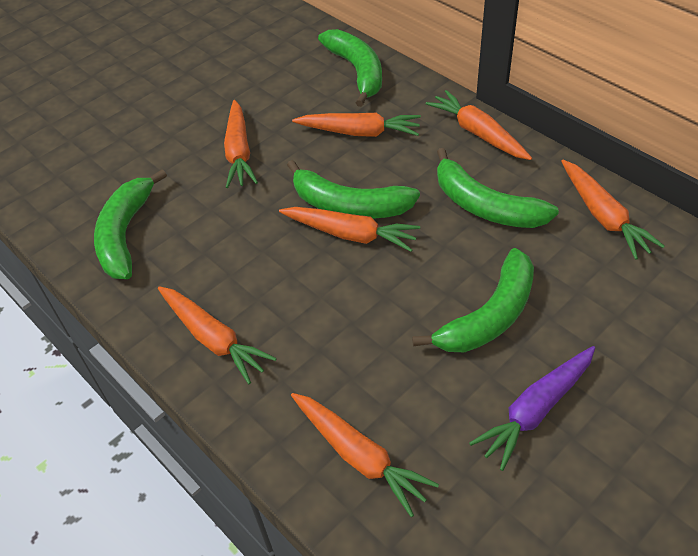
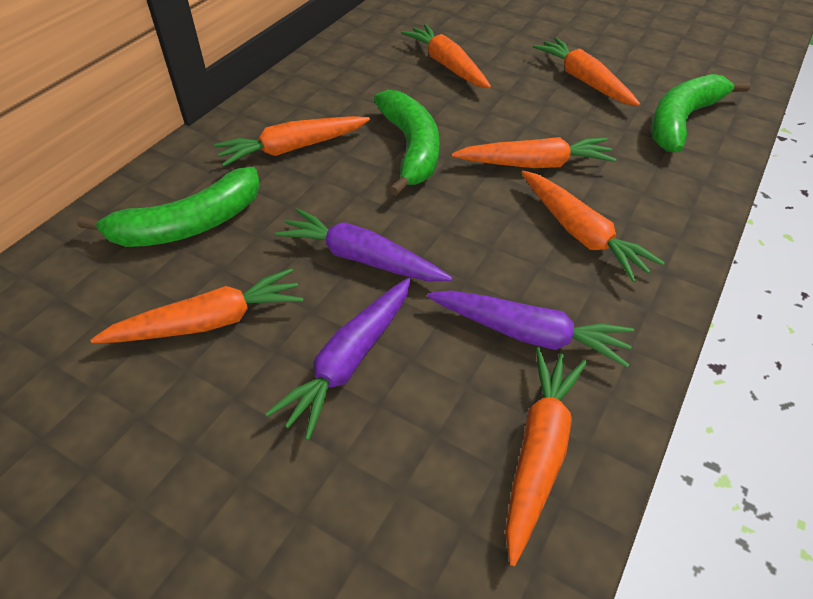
green banana: 5 -> 3
purple carrot: 1 -> 3

